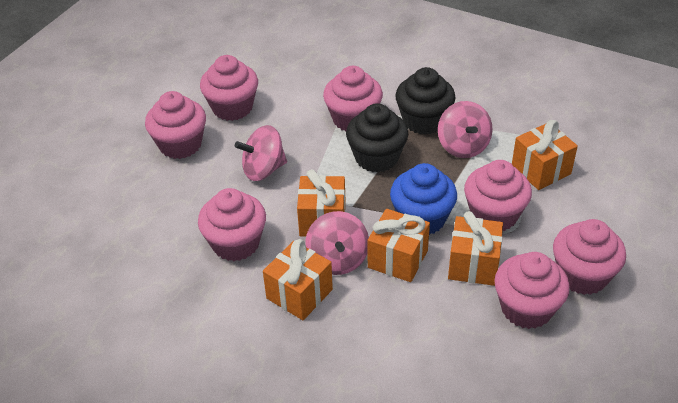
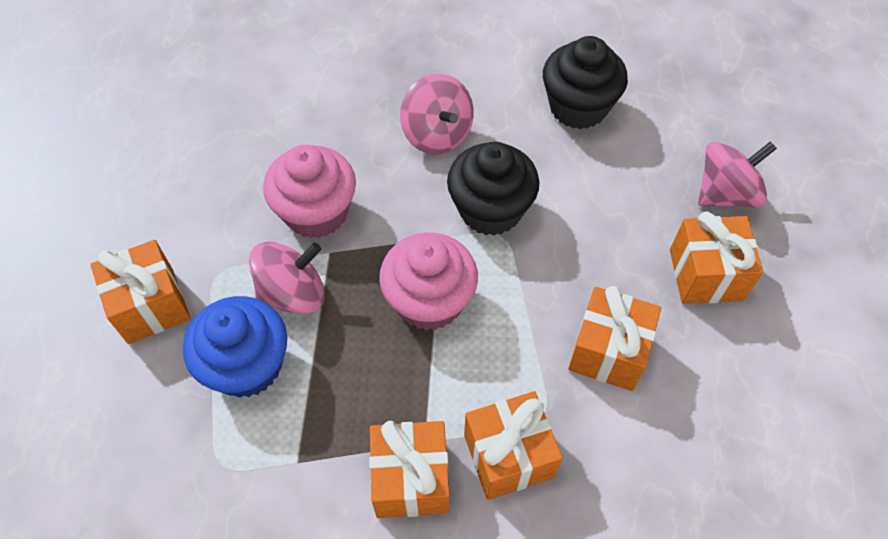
pink cupcake: 7 -> 2

